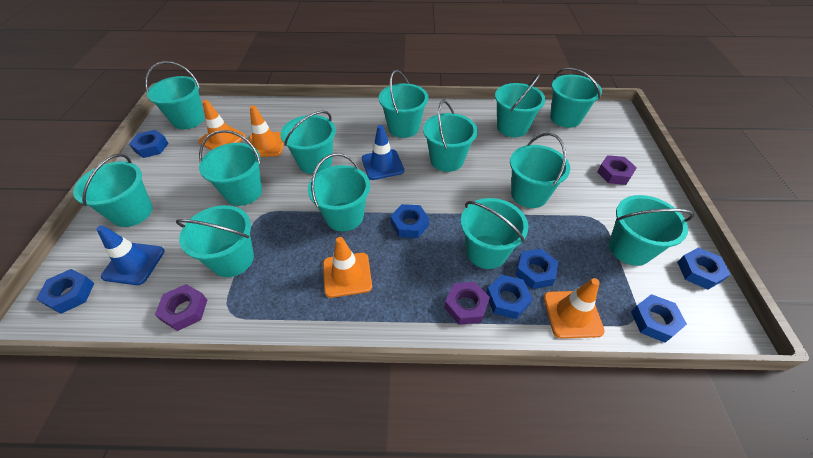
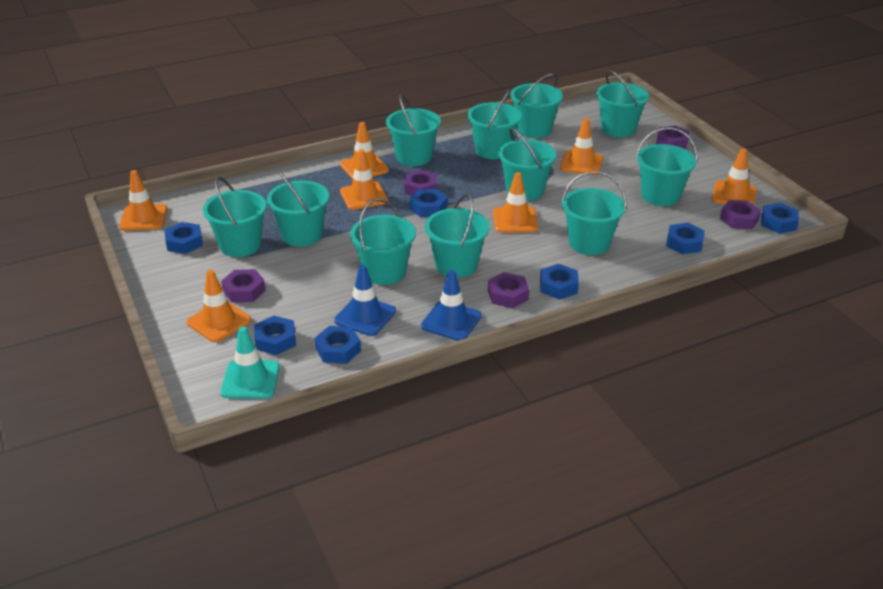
orange traffic cone: 4 -> 7
purple nut: 3 -> 5
turquoise bucket: 13 -> 11
turquoise traffic cone: 0 -> 1

